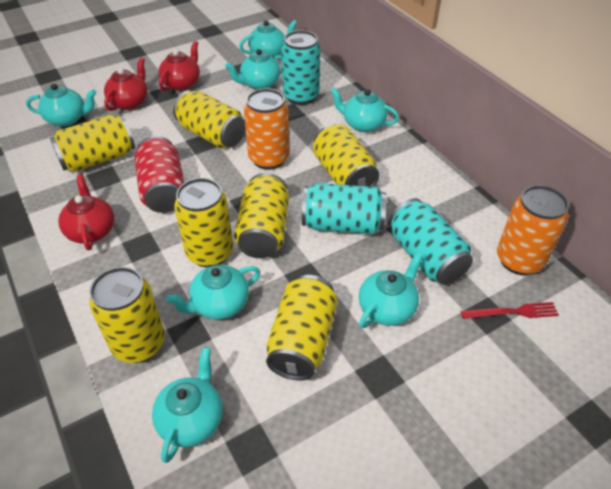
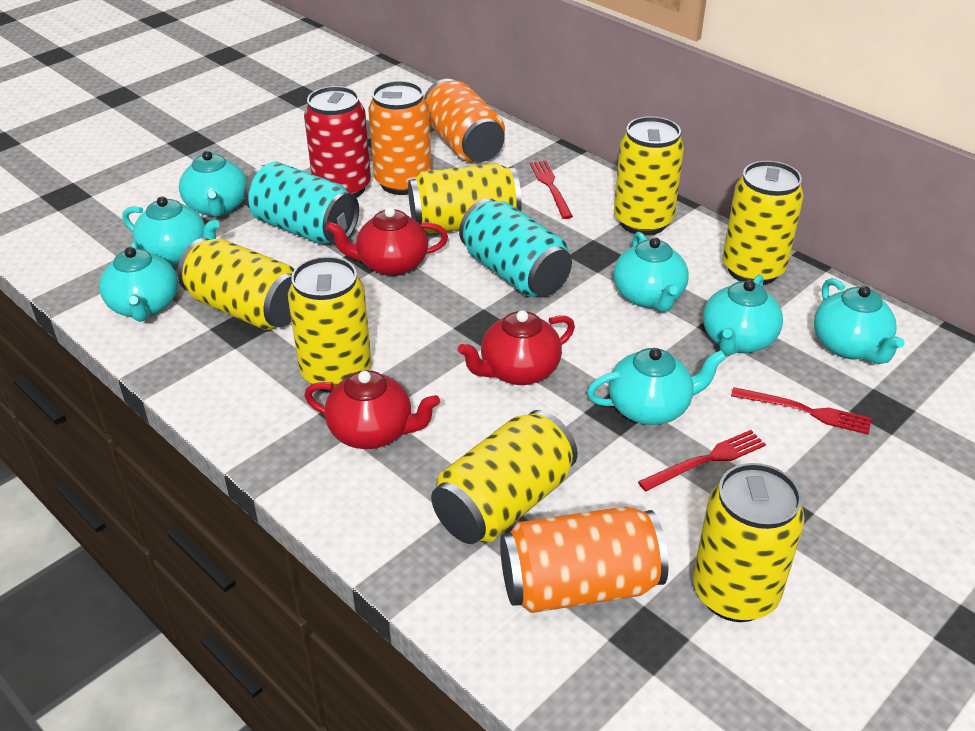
orange can: 2 -> 3
red fork: 1 -> 3
turquoise can: 3 -> 2

